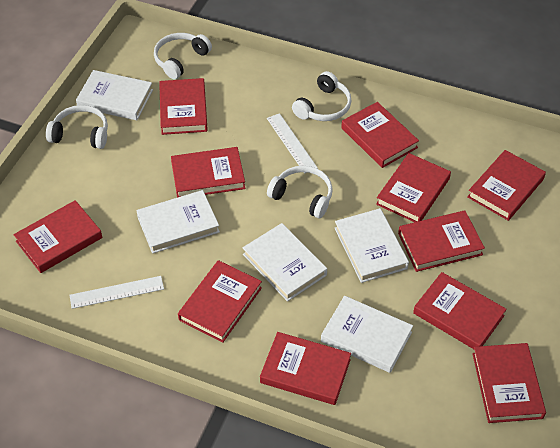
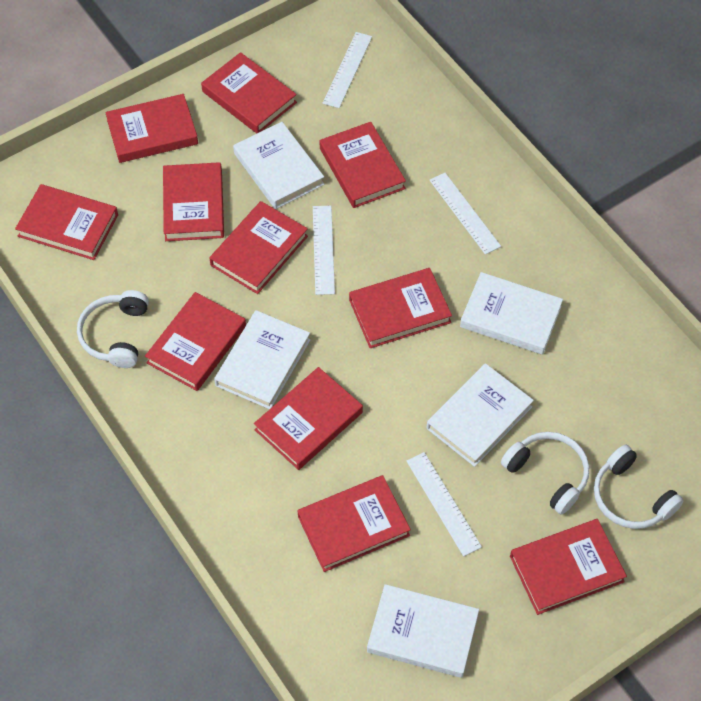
white headphones: 4 -> 3
white ruler: 2 -> 4

